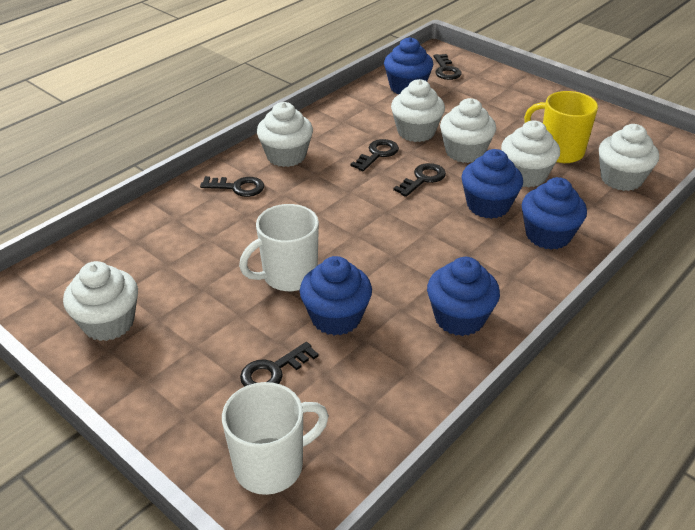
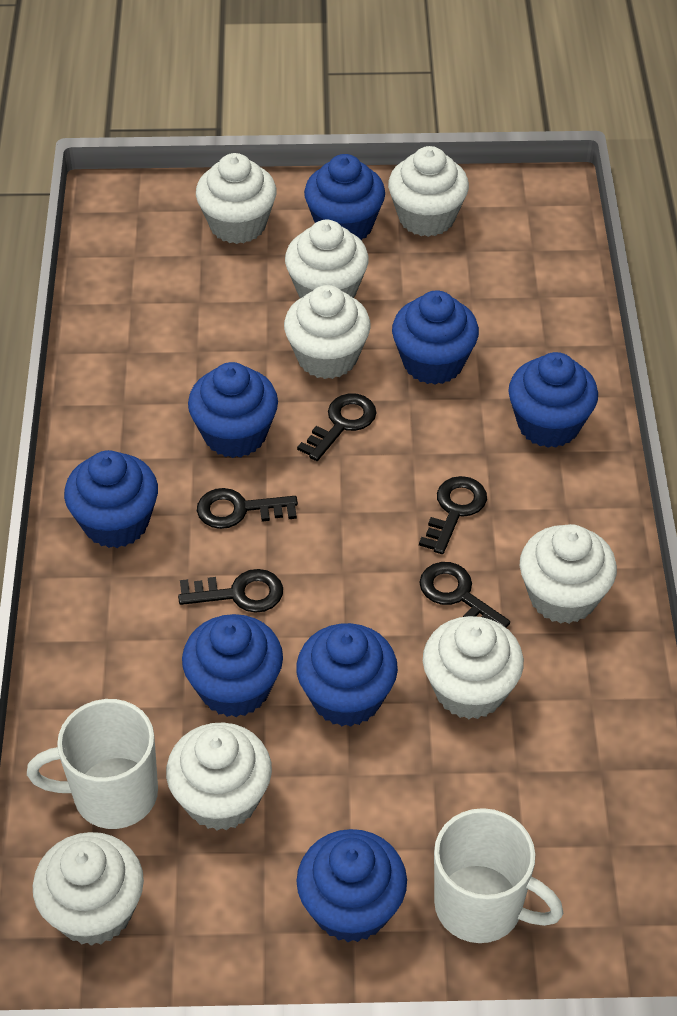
blue cupcake: 5 -> 8
white cupcake: 6 -> 8
yellow mug: 1 -> 0

